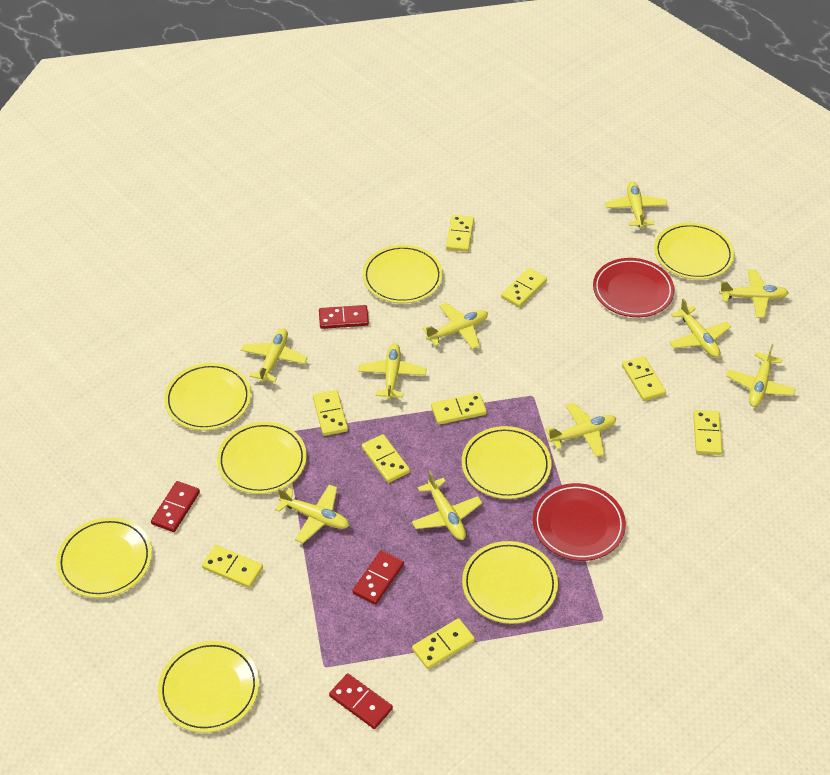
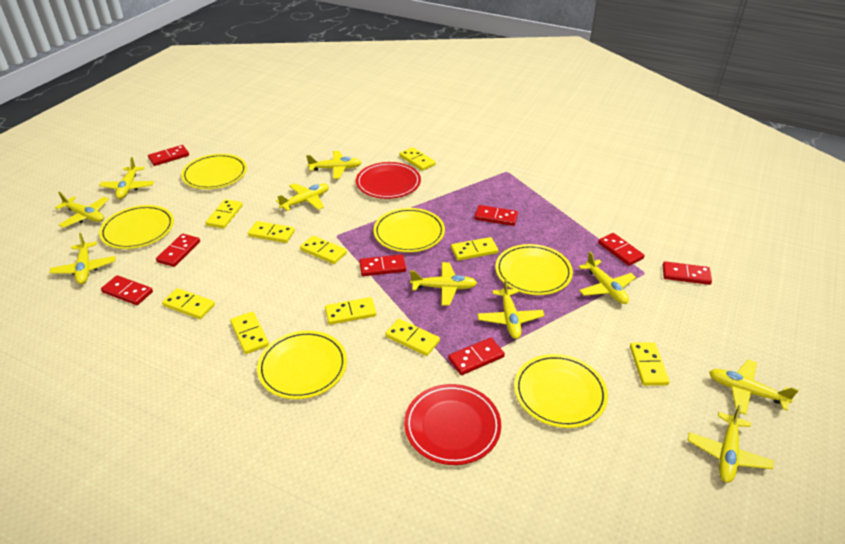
red domino: 4 -> 8
yellow domino: 9 -> 10
yellow plate: 8 -> 6

